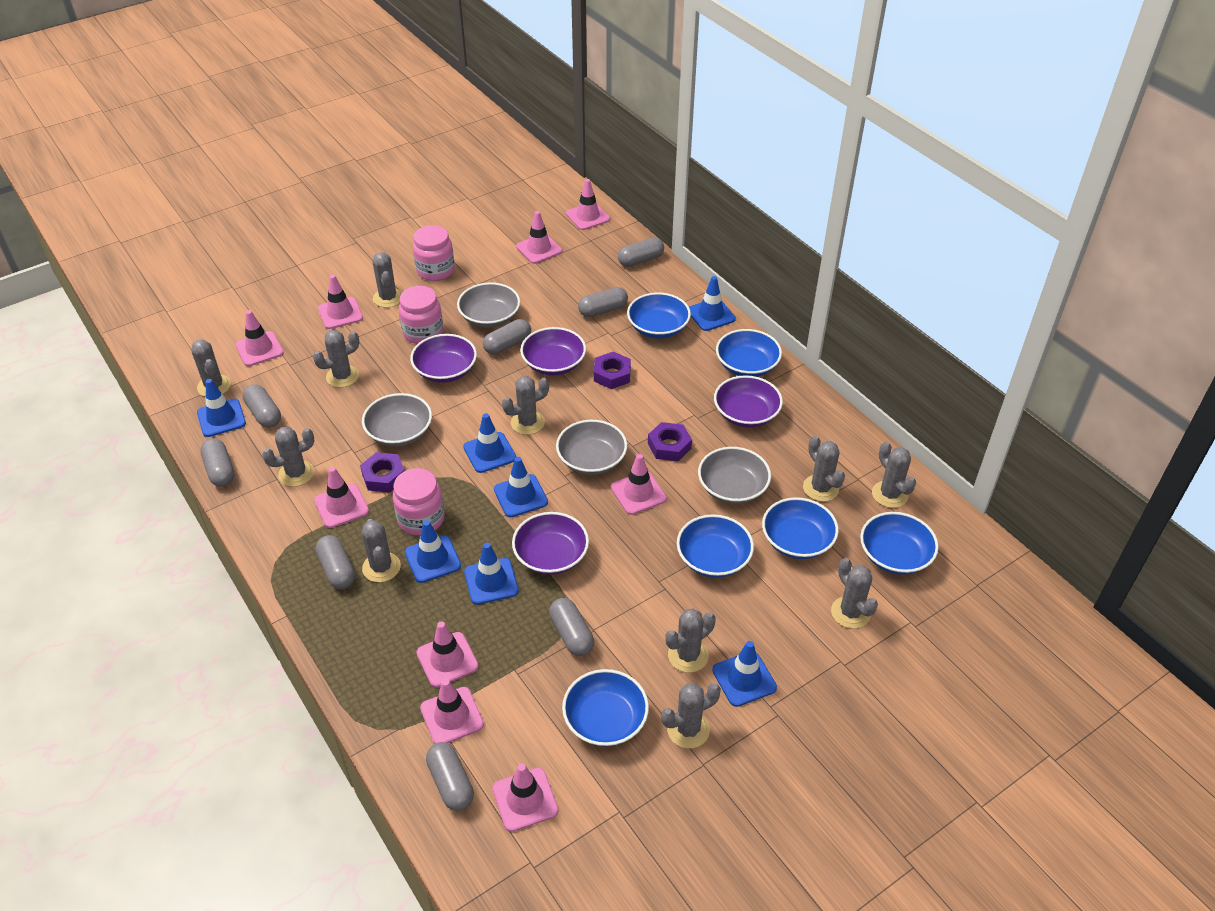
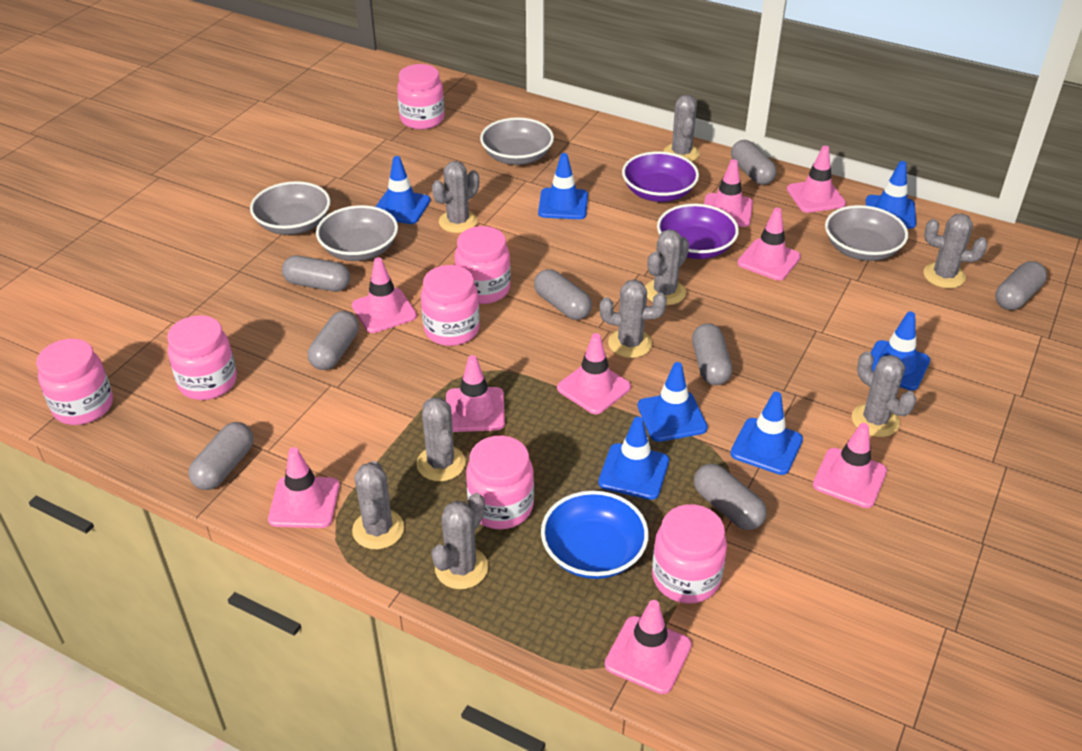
blue bowl: 6 -> 1
grey cactus: 11 -> 9
pink jar: 3 -> 7
purple bowl: 4 -> 2
purple nut: 3 -> 0

